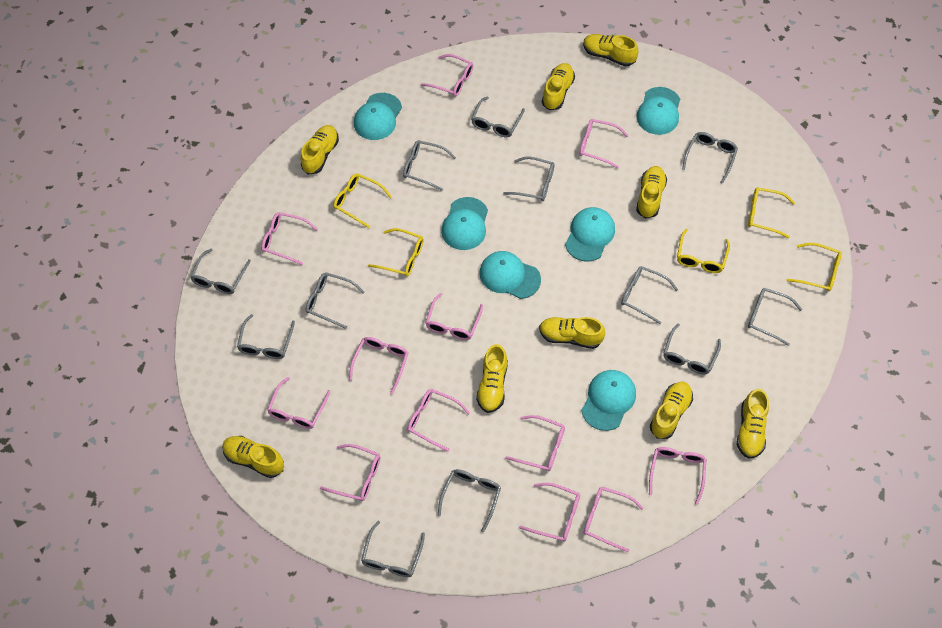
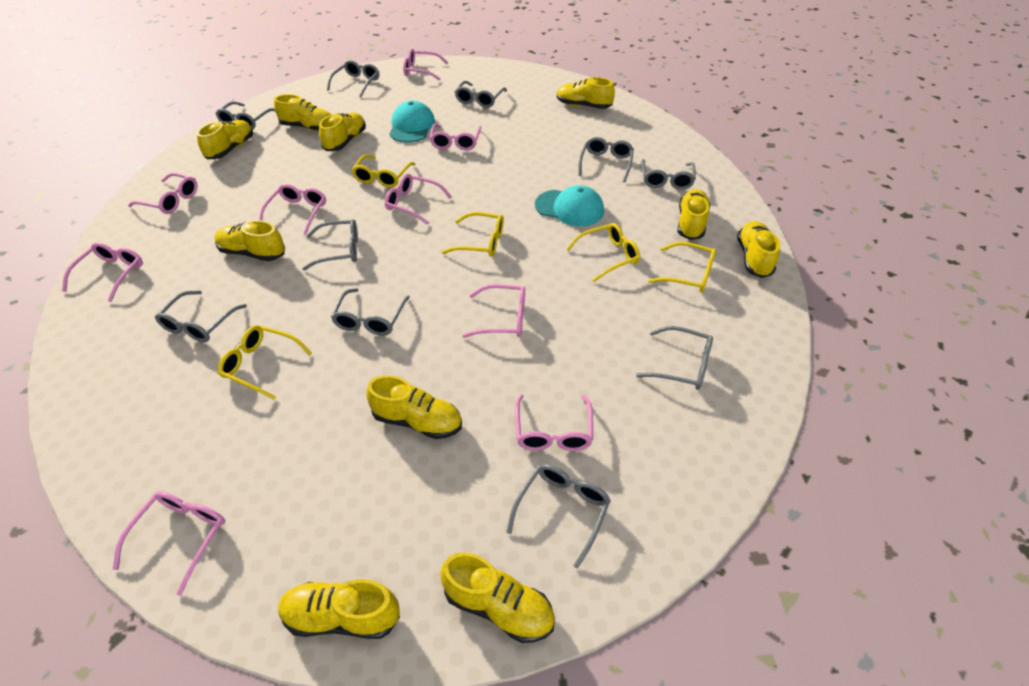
grey glasses: 12 -> 10
pink glasses: 12 -> 9
turquoise cap: 6 -> 2
yellow shoe: 9 -> 10

